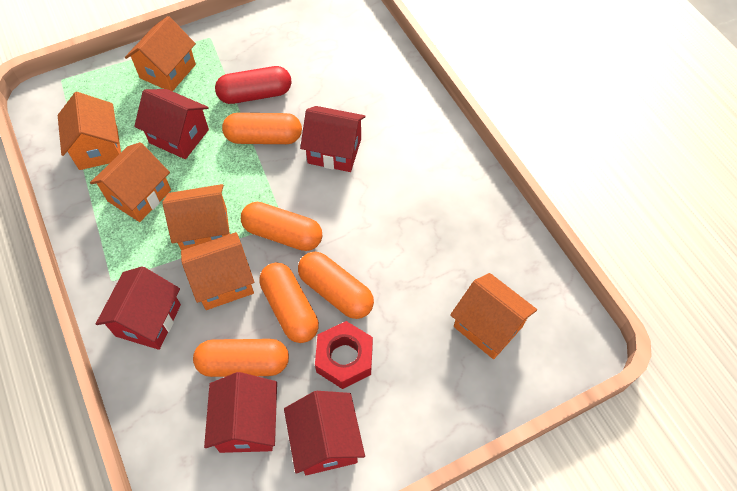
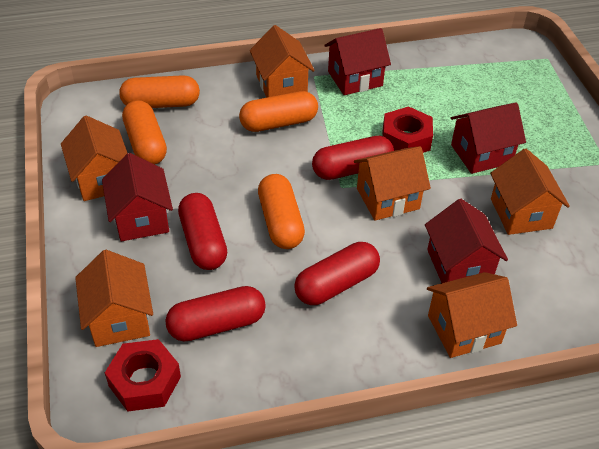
orange capsule: 5 -> 4
red capsule: 1 -> 4
red house: 5 -> 4
red nut: 1 -> 2

